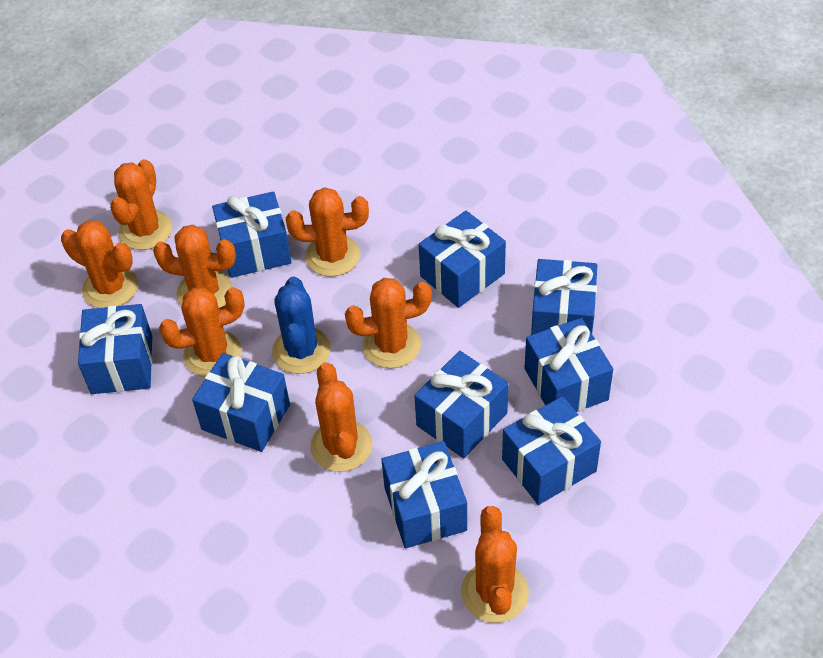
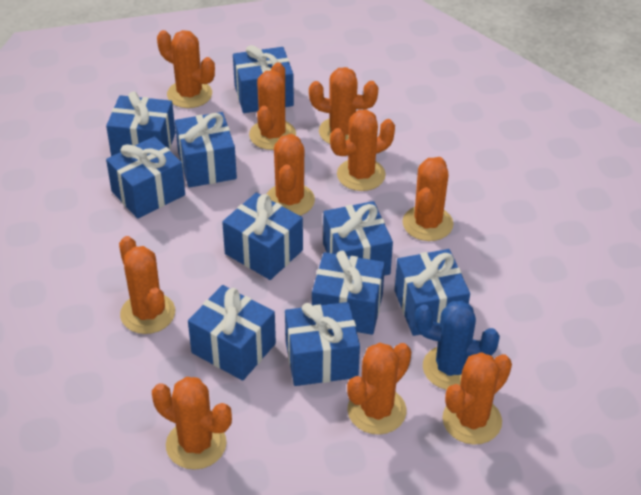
blue gift: 9 -> 10
orange cactus: 8 -> 10

